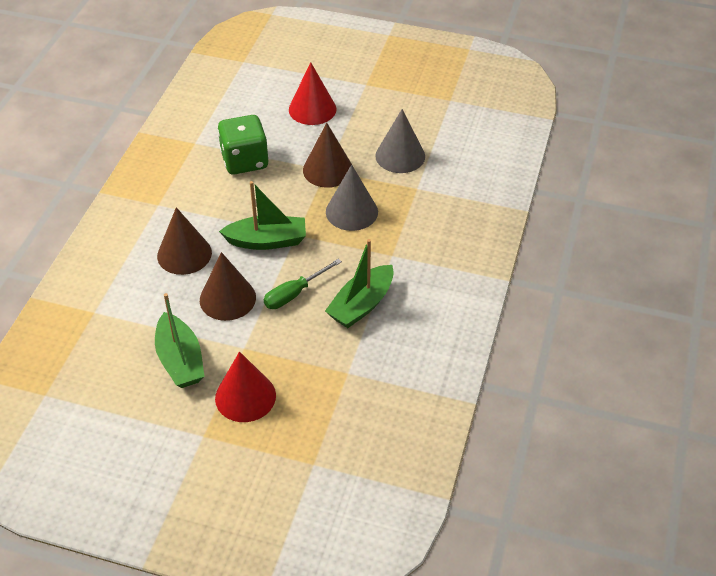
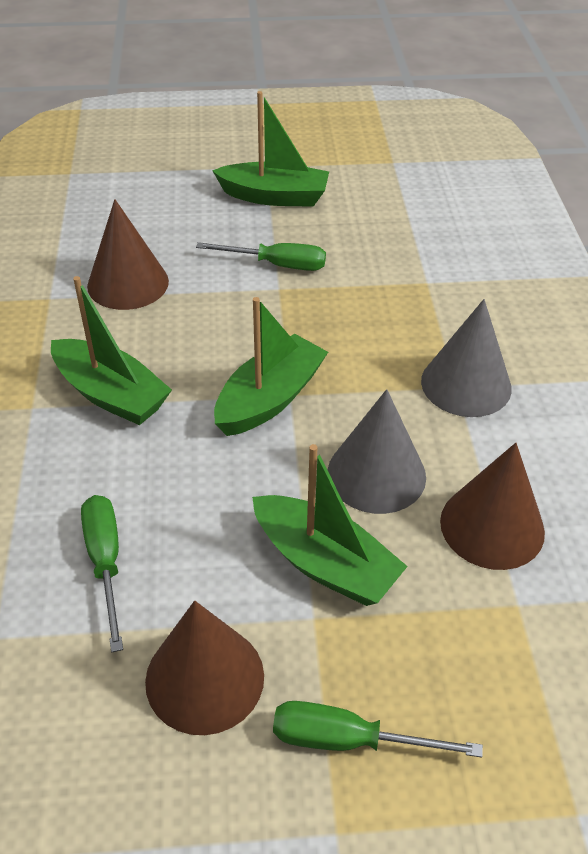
green boat: 3 -> 4
green dice: 1 -> 0
green screwdriver: 1 -> 3
red cone: 2 -> 0

